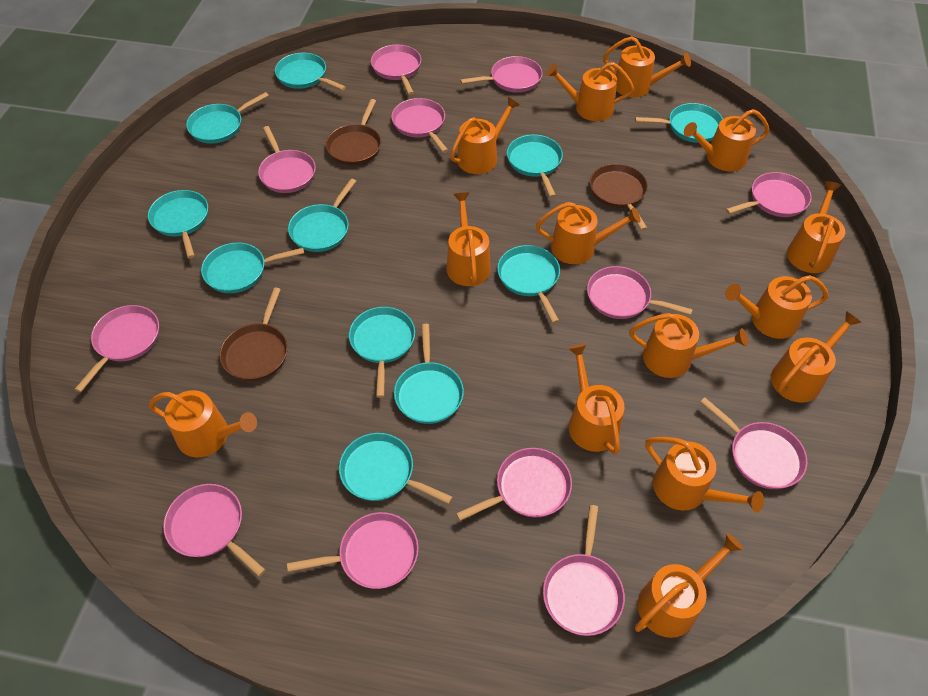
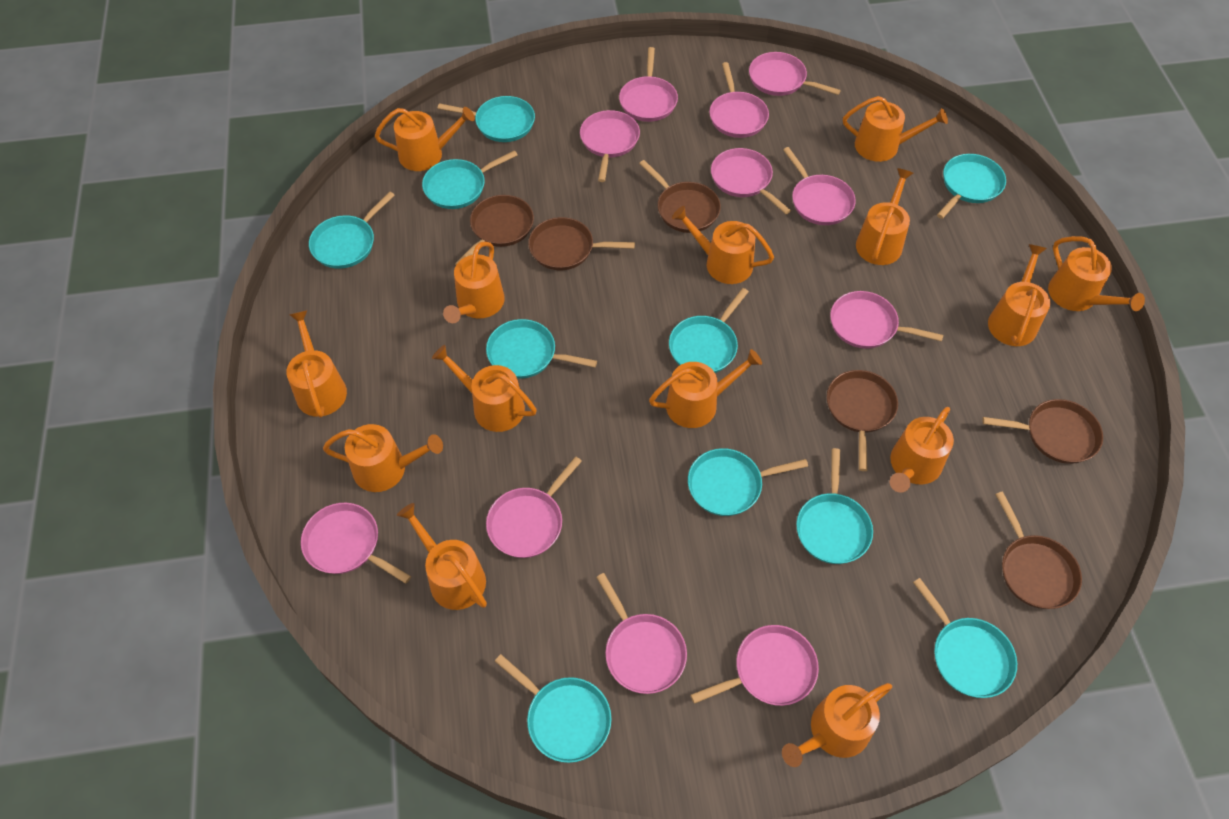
brown pan: 3 -> 6
pink pan: 12 -> 11
turquoise pan: 11 -> 10

